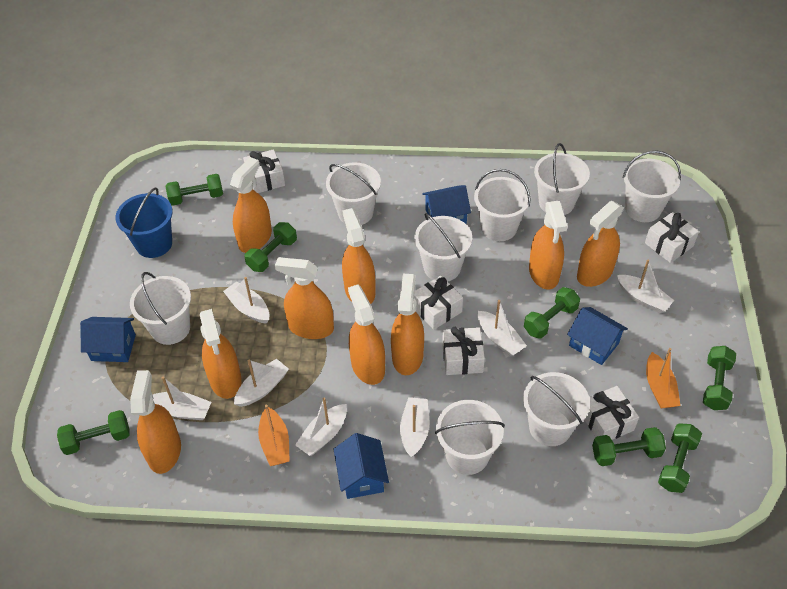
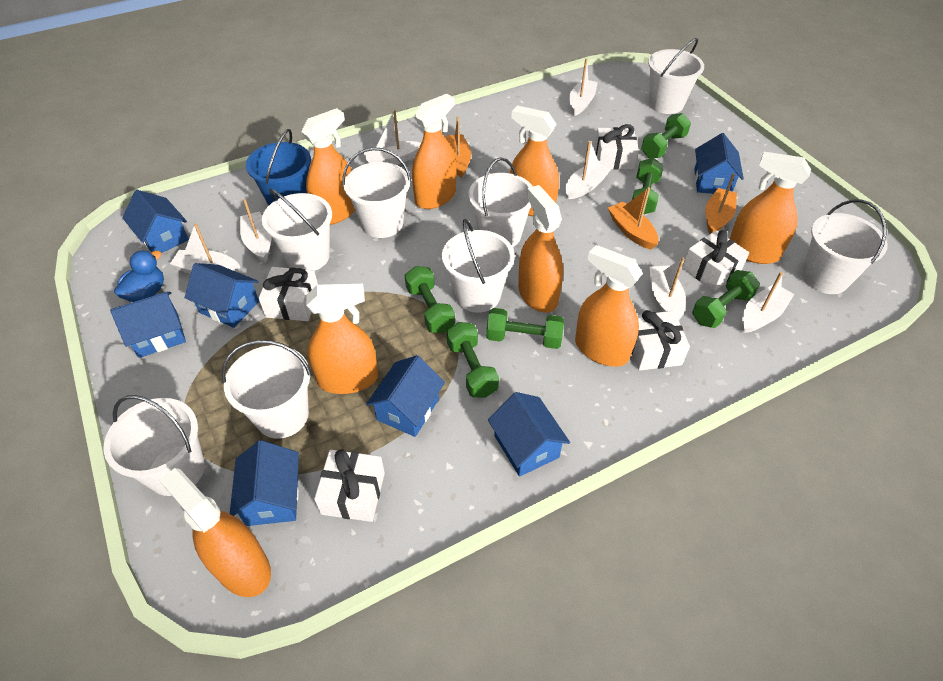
blue duck: 0 -> 1
blue house: 4 -> 7
green dumbbell: 7 -> 6
orange boat: 2 -> 3
orange spray bottle: 9 -> 8

